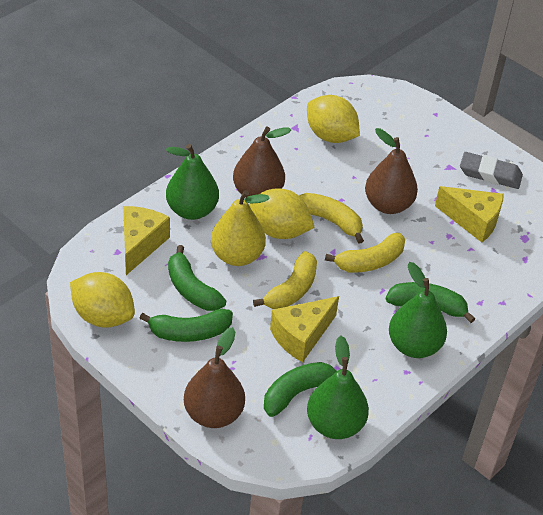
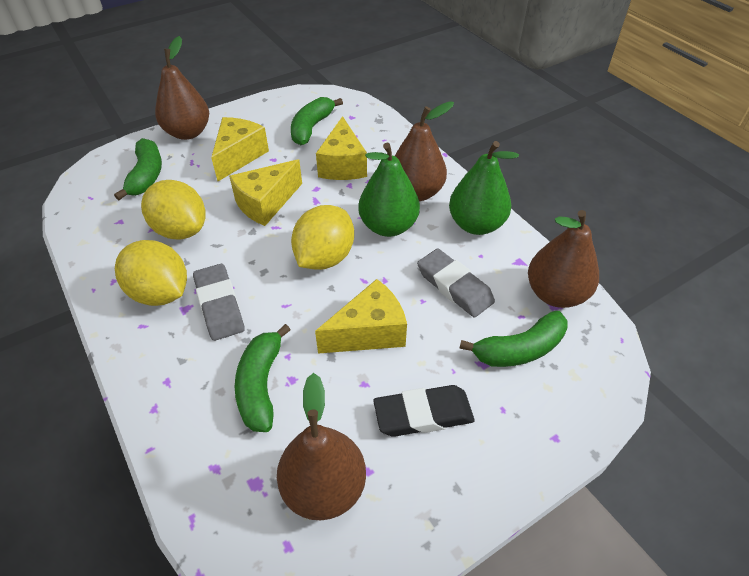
black eraser: 0 -> 1
brown pear: 3 -> 4
green pear: 3 -> 2
grey eraser: 1 -> 2
yellow banana: 3 -> 0
yellow cheese: 3 -> 4
yellow pear: 1 -> 0

